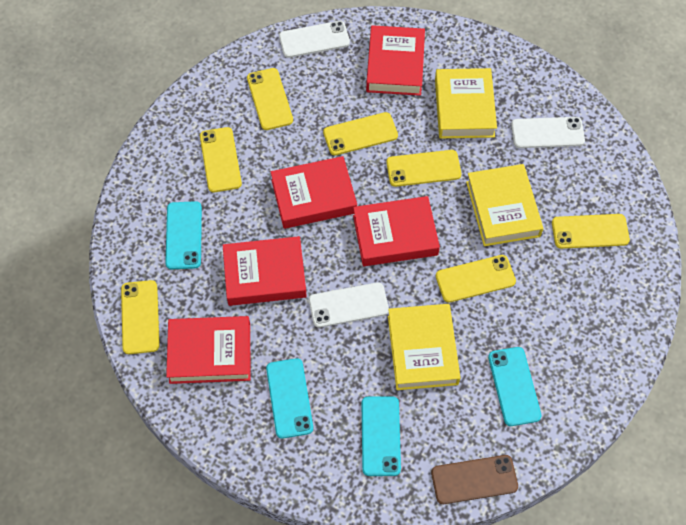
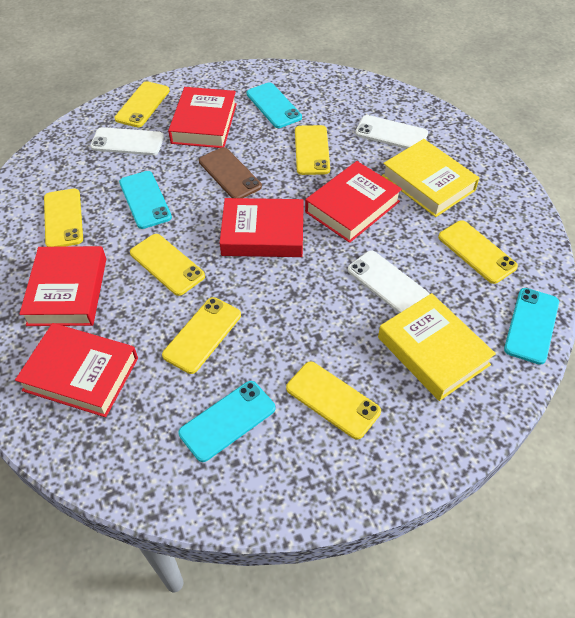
yellow book: 3 -> 2

